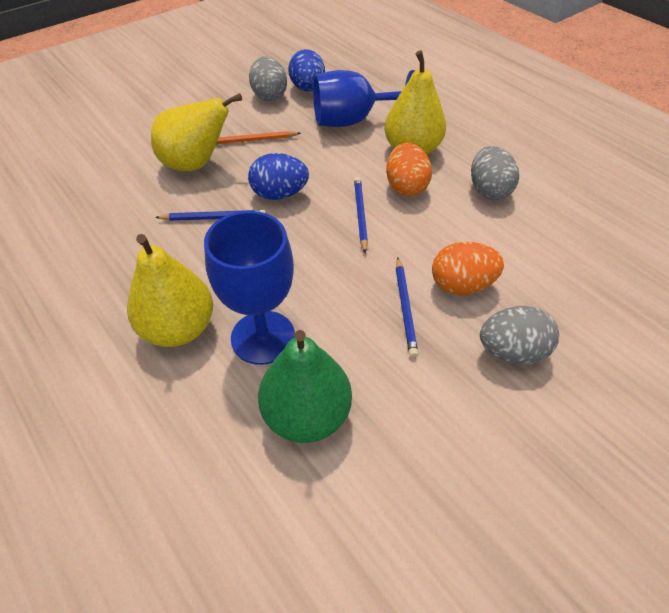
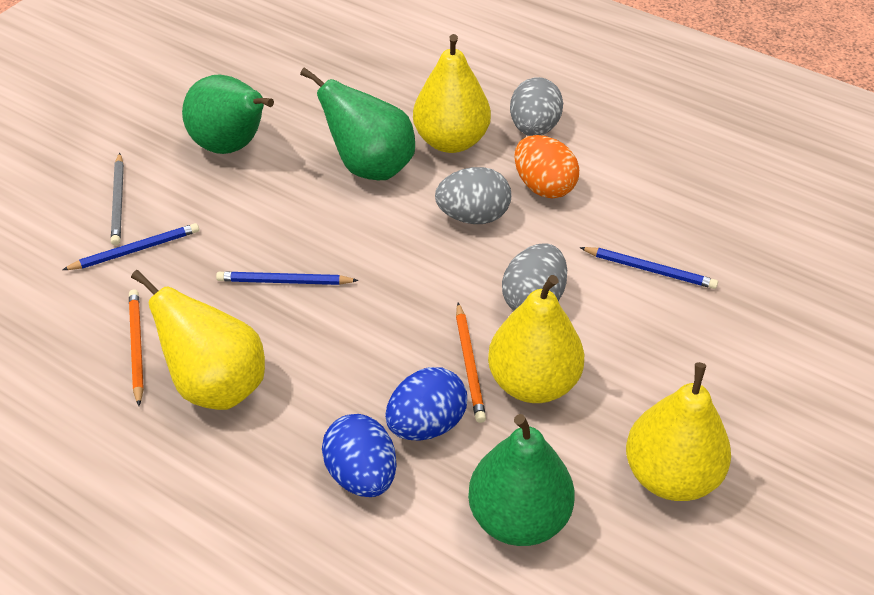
blue goblet: 2 -> 0
green pear: 1 -> 3
grey pencil: 0 -> 1
orange egg: 2 -> 1
orange pencil: 1 -> 2
yellow pear: 3 -> 4

